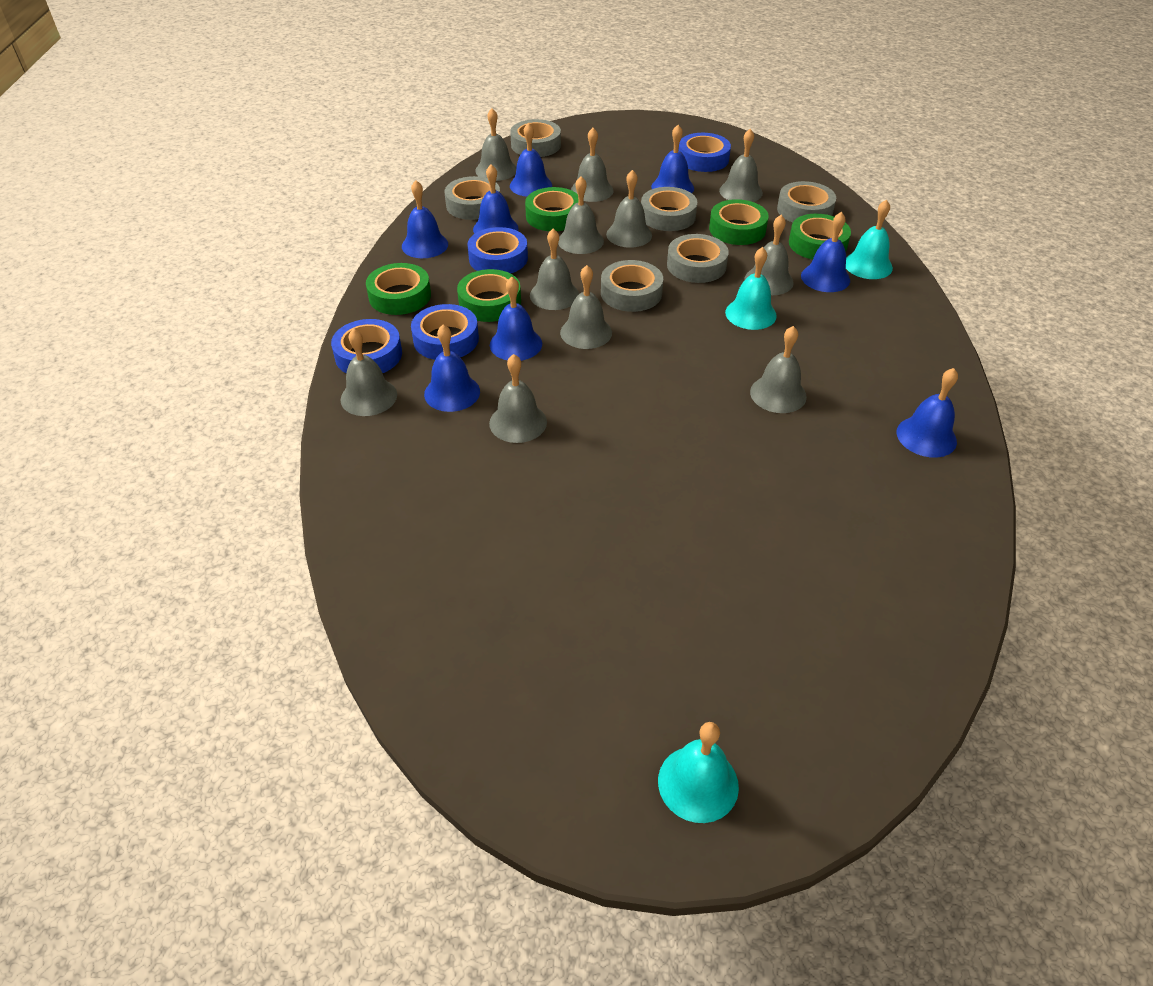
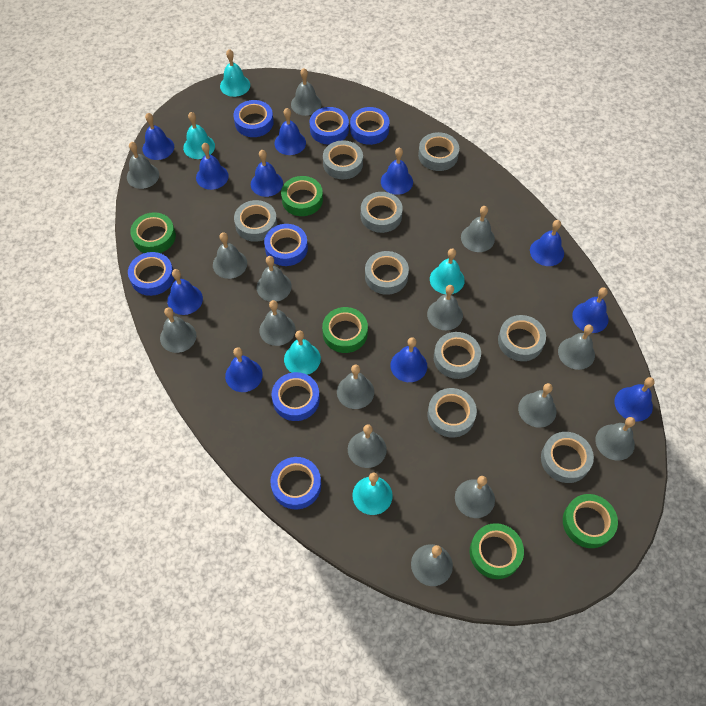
blue bell: 8 -> 11
blue tape: 4 -> 7
grey bell: 11 -> 15
grey tape: 6 -> 9
turquoise bell: 3 -> 5

